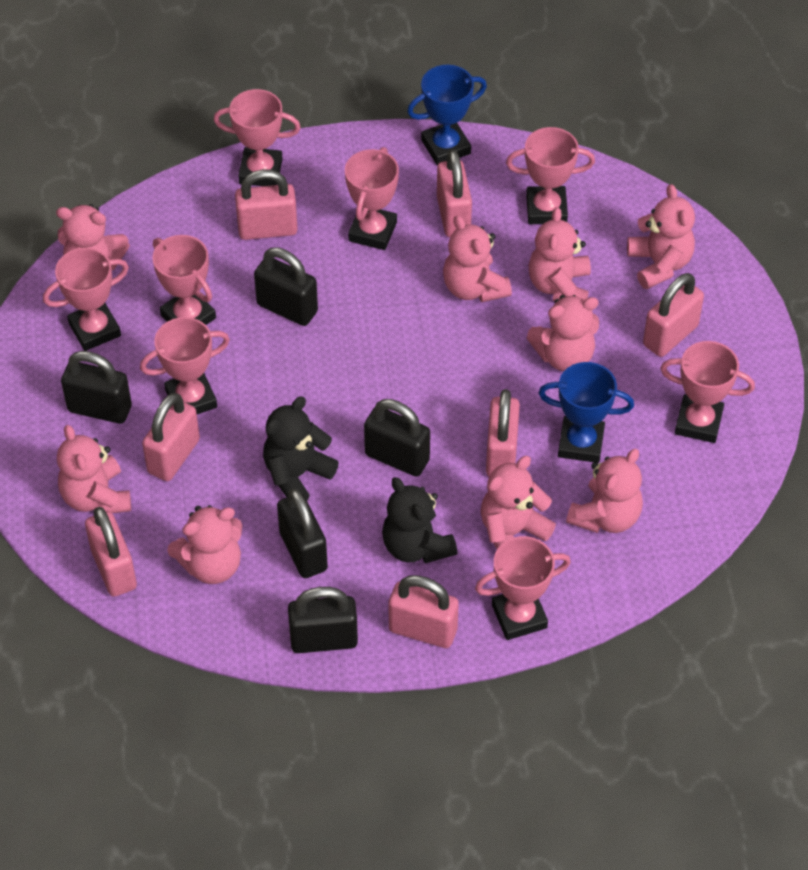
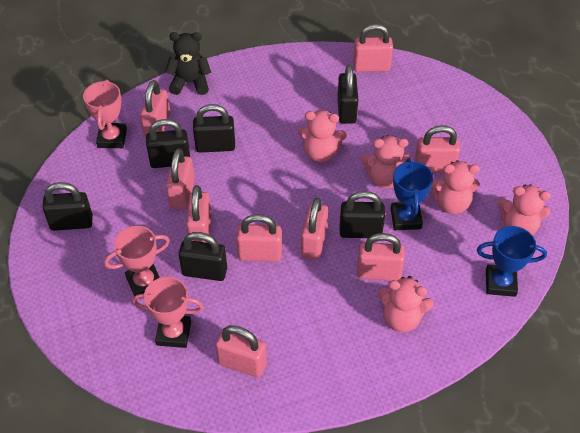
black padlock: 5 -> 6
black teddy bear: 2 -> 1
pink padlock: 7 -> 9
pink teddy bear: 9 -> 5
pink trophy: 8 -> 3

